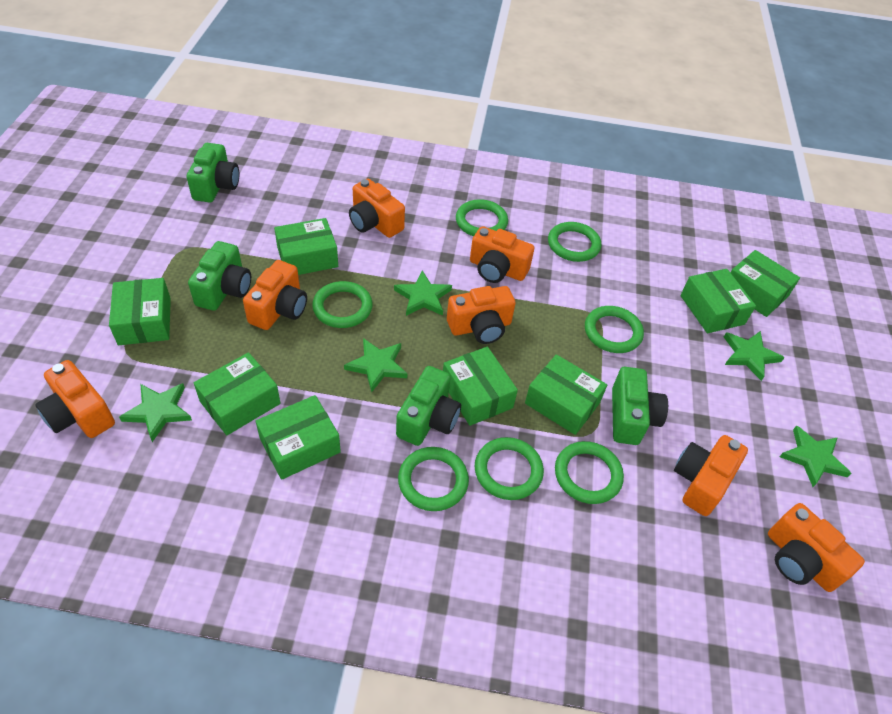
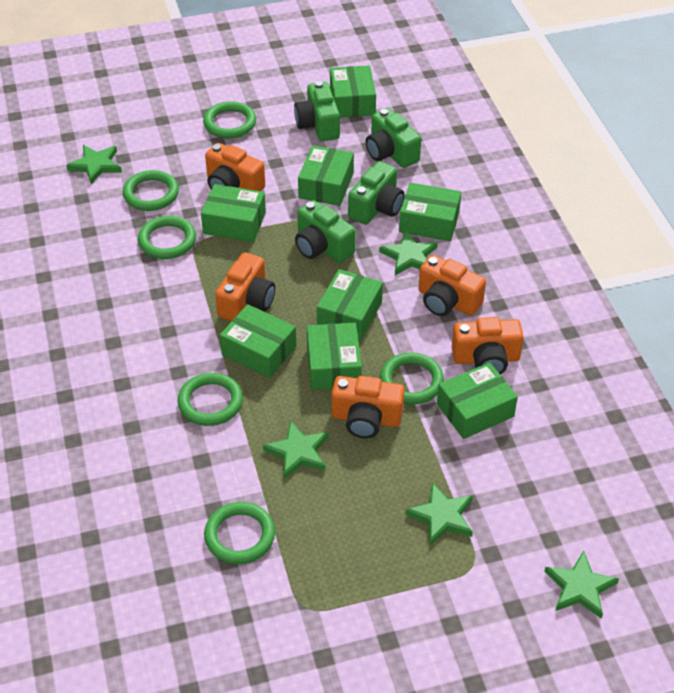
green ring: 7 -> 6
orange camera: 7 -> 5

